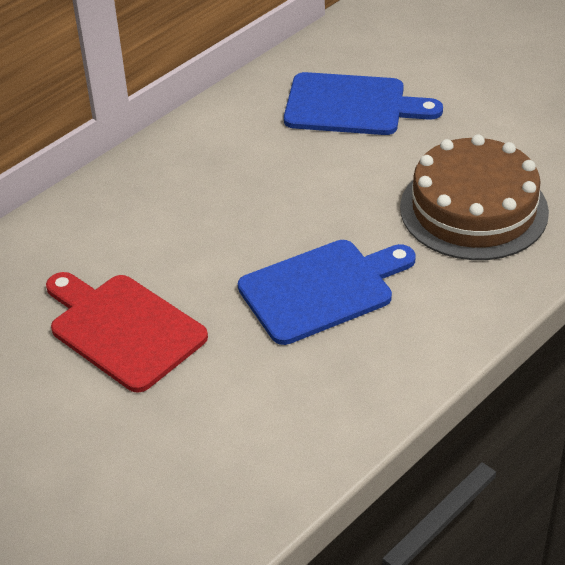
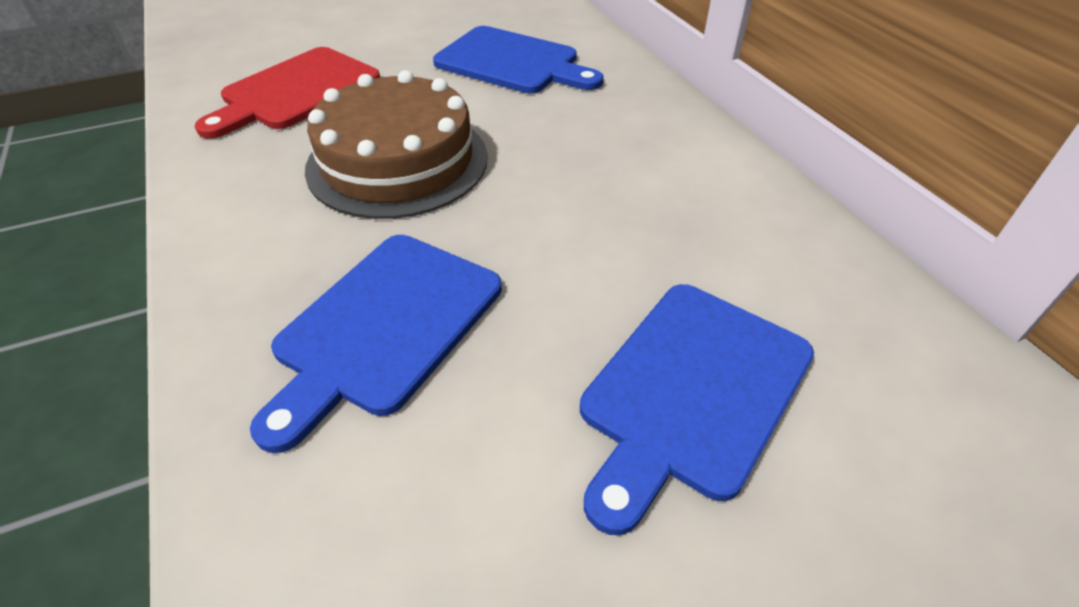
blue cutting board: 2 -> 3

